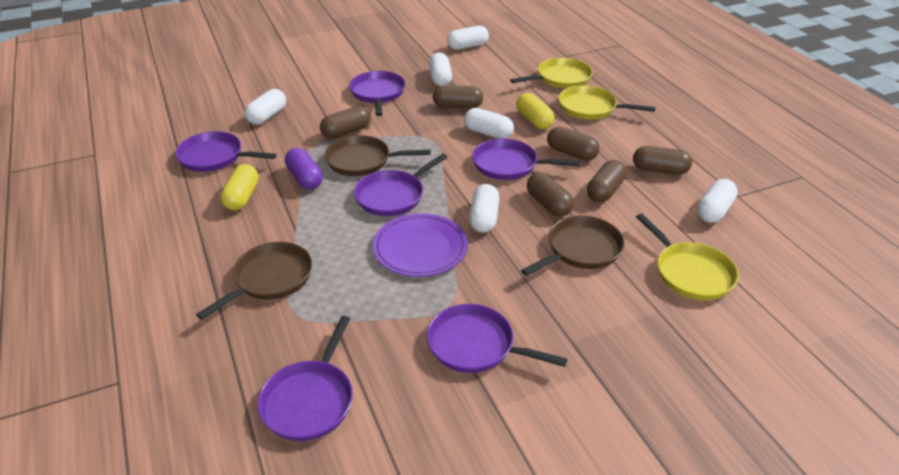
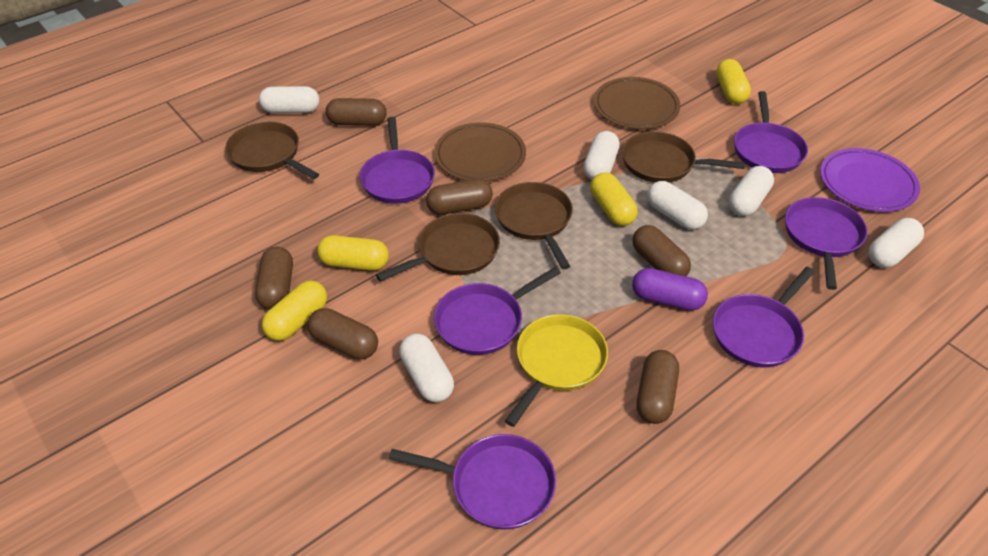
brown pan: 3 -> 4
brown plate: 0 -> 2
yellow capsule: 2 -> 4
yellow pan: 3 -> 1

